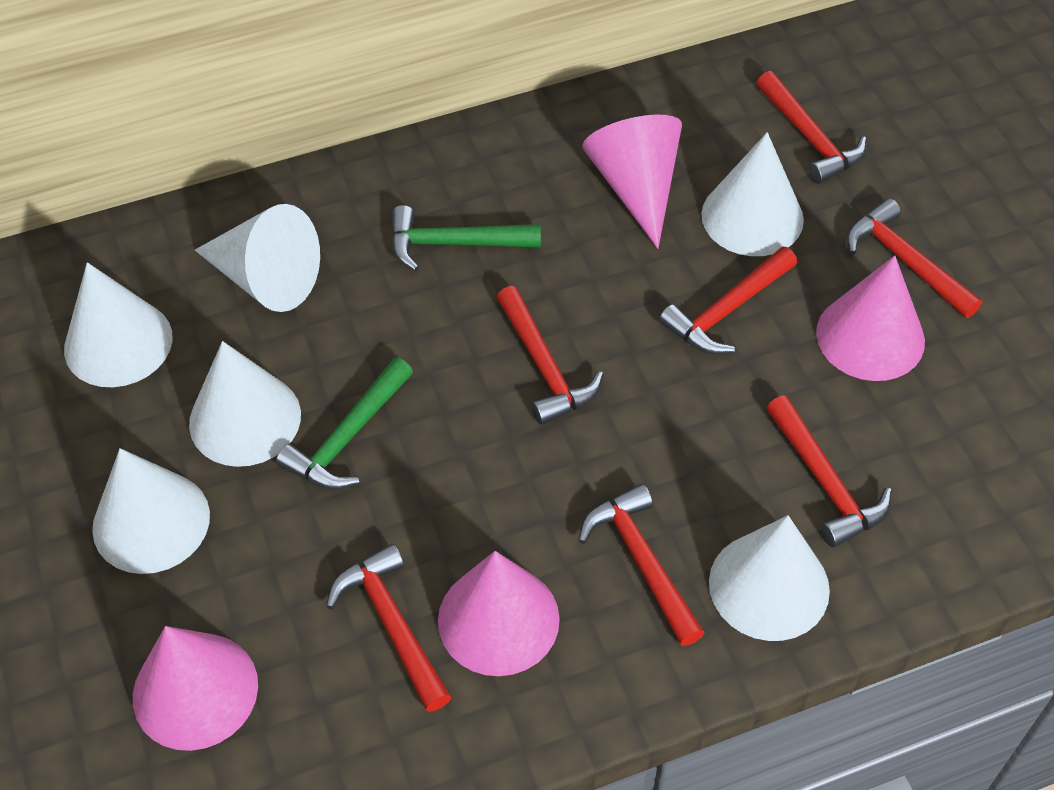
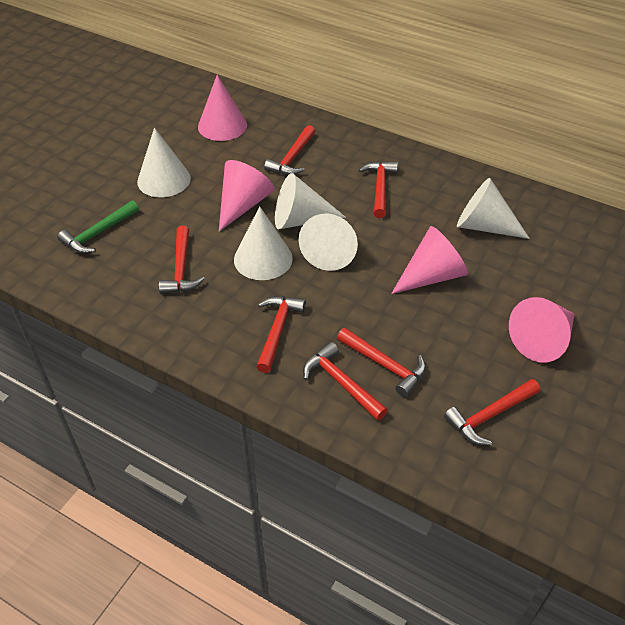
green hammer: 2 -> 1
white cone: 6 -> 5

